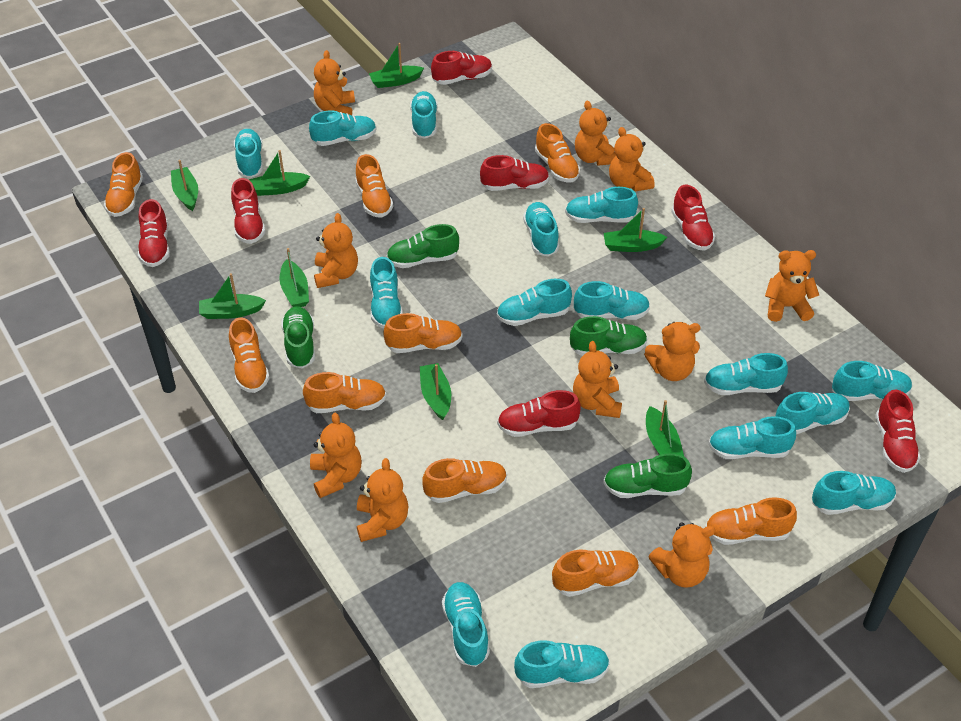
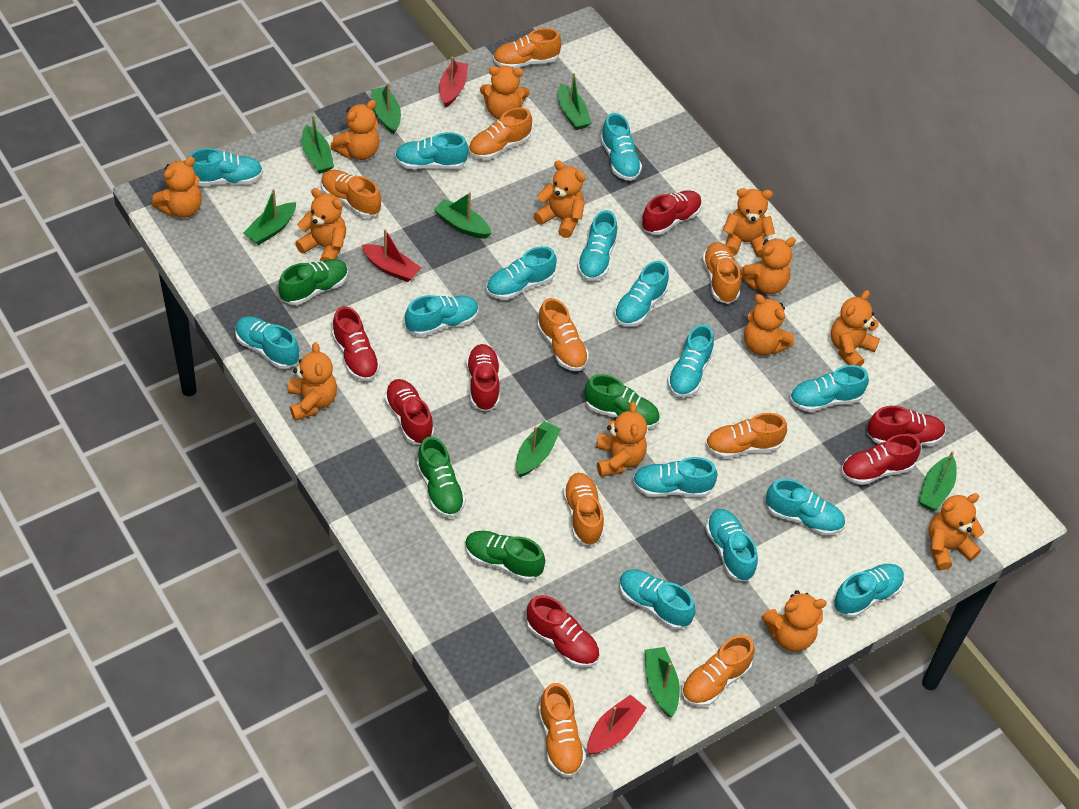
orange teddy bear: 10 -> 13
red boat: 0 -> 3

